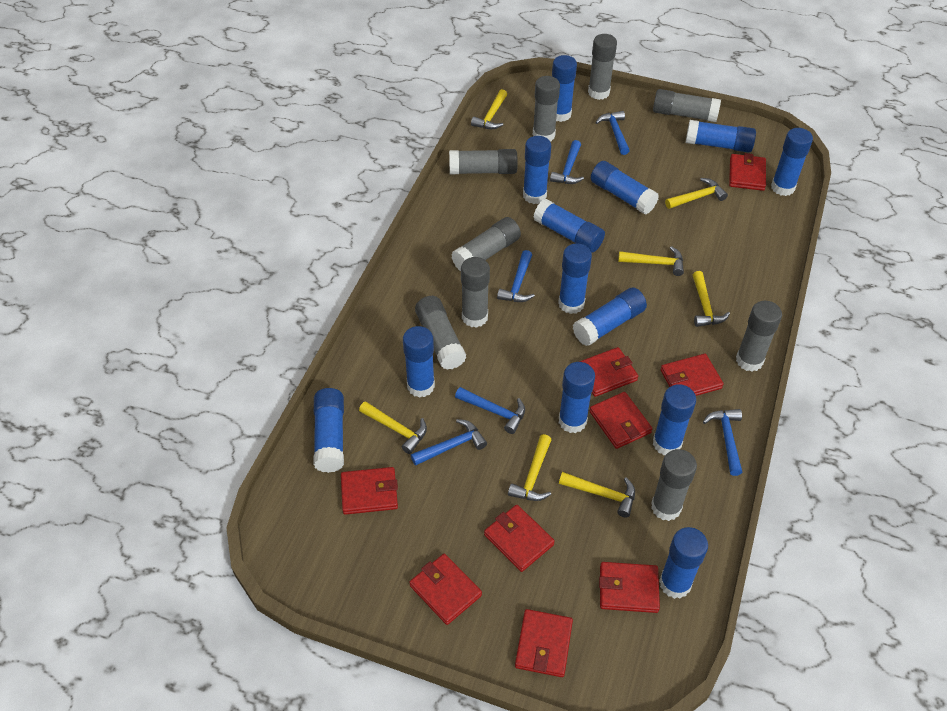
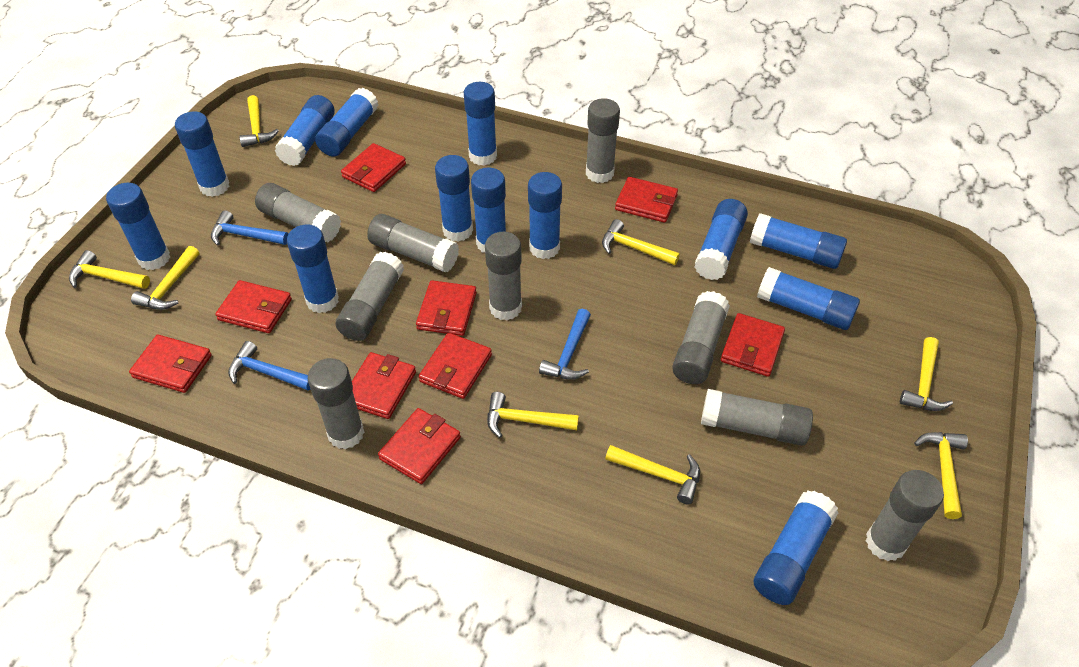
blue hammer: 6 -> 3
yellow hammer: 7 -> 8

